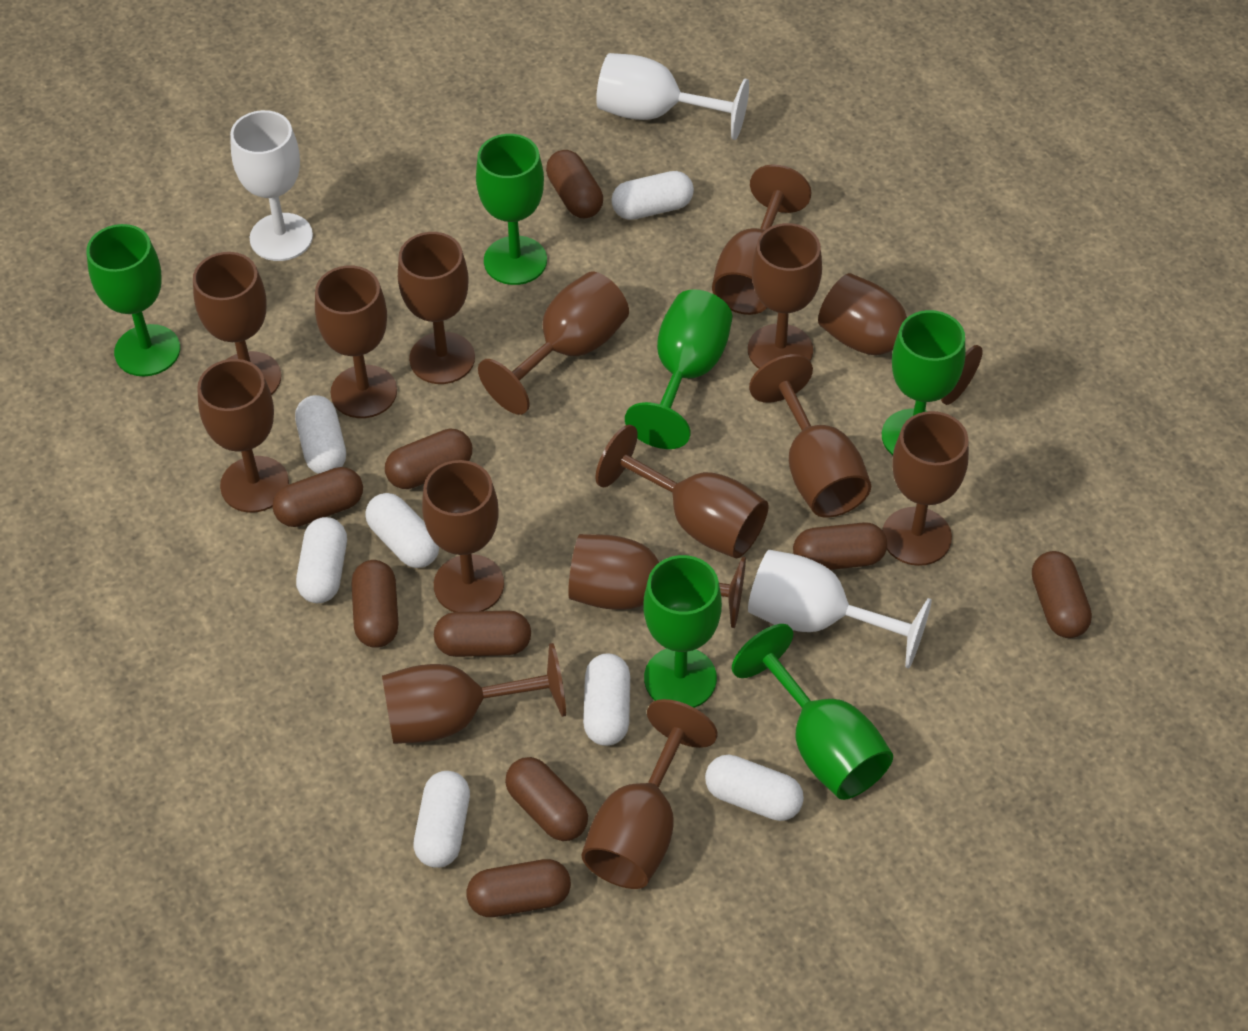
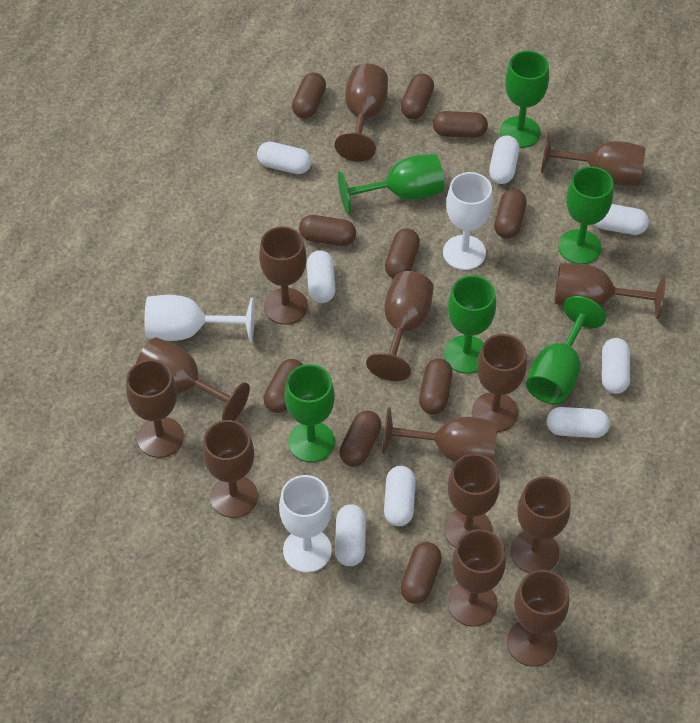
brown capsule: 9 -> 10
brown goblet: 15 -> 14
white capsule: 7 -> 8

